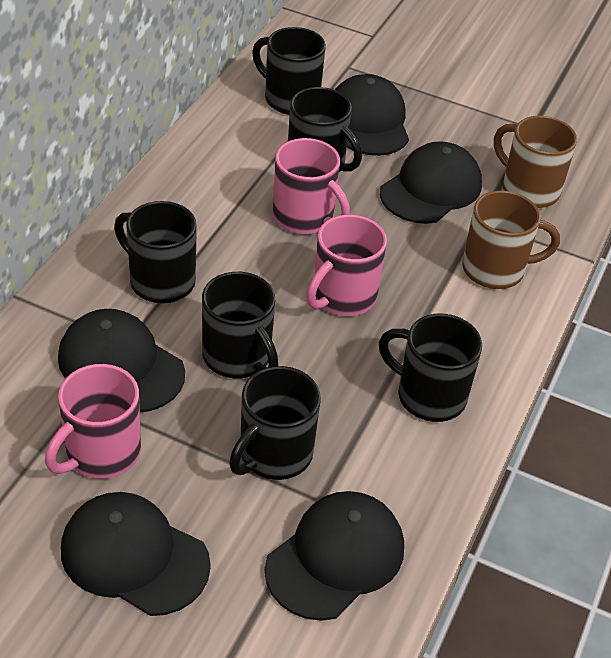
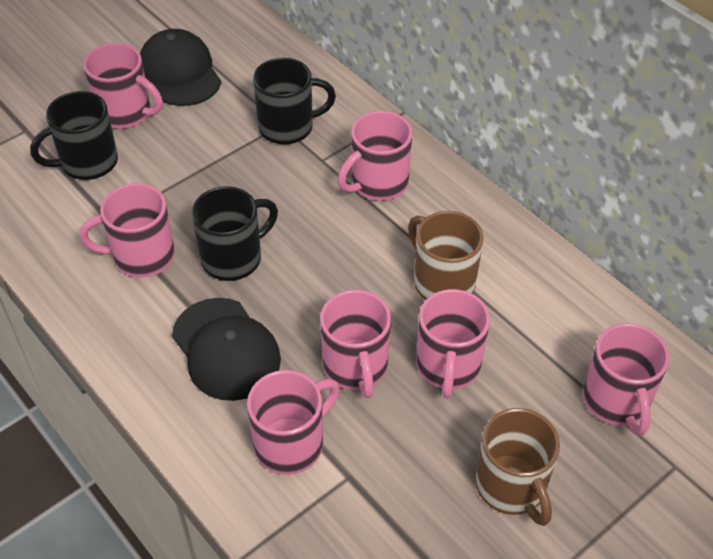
black cap: 5 -> 2
black mug: 6 -> 3
pink mug: 3 -> 7

